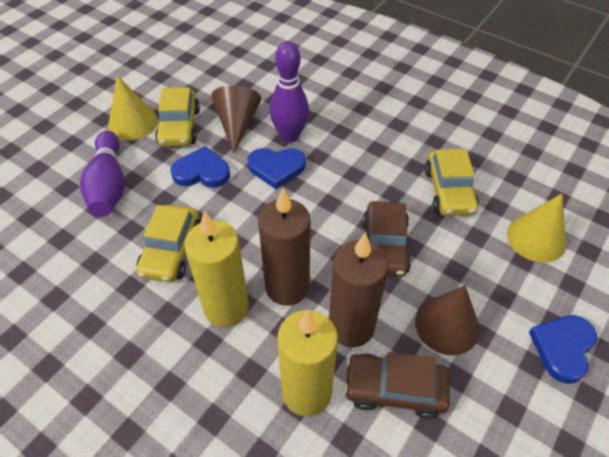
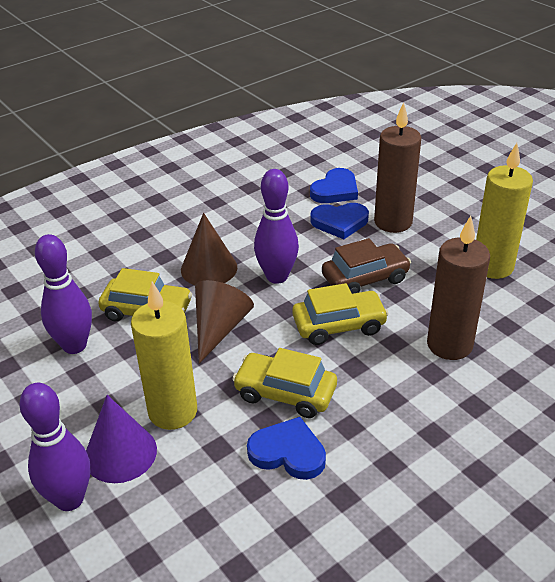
brown car: 2 -> 1
purple bowling pin: 2 -> 3
purple cone: 0 -> 1
yellow cone: 2 -> 0

